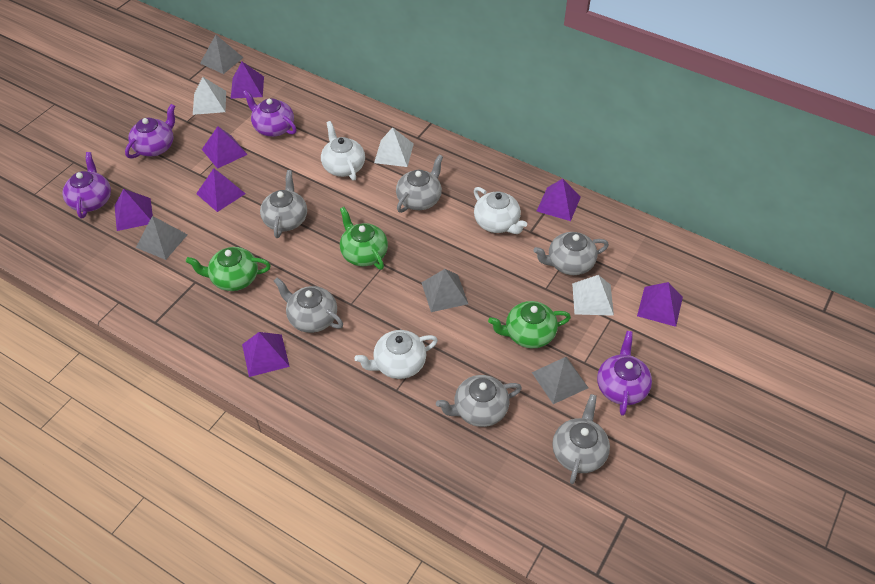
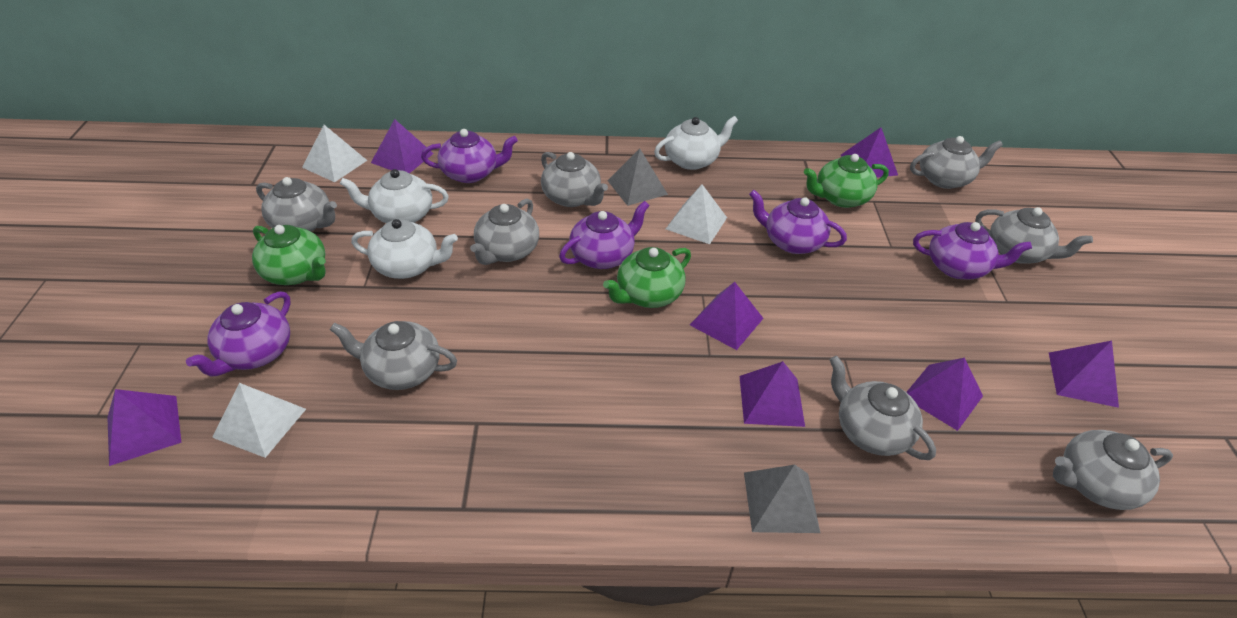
grey pyramid: 4 -> 2
grey teapot: 6 -> 8
purple teapot: 4 -> 5

